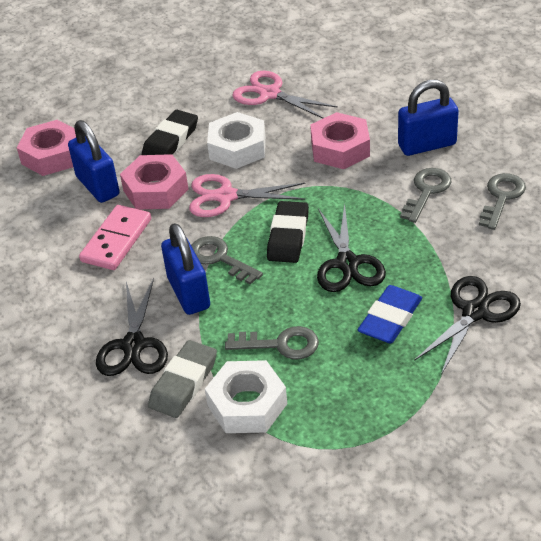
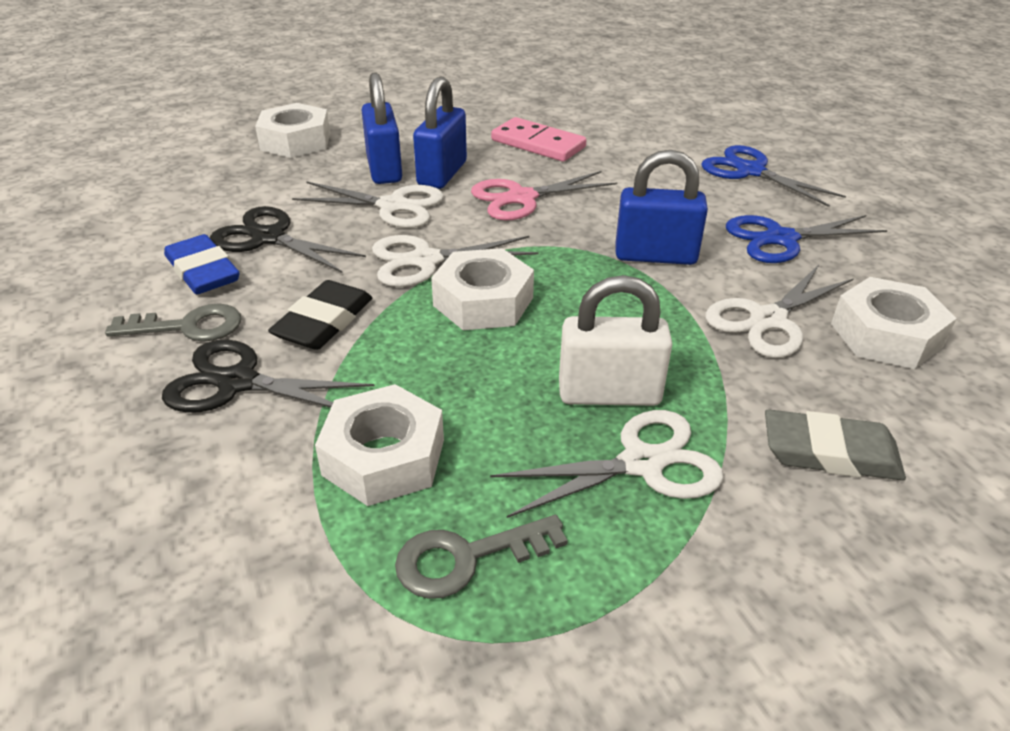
black eraser: 2 -> 1
black scissors: 3 -> 2
blue scissors: 0 -> 2
grey key: 4 -> 2
pink nut: 3 -> 0
pink scissors: 2 -> 1
white nut: 2 -> 4
white padlock: 0 -> 1
white scissors: 0 -> 4

